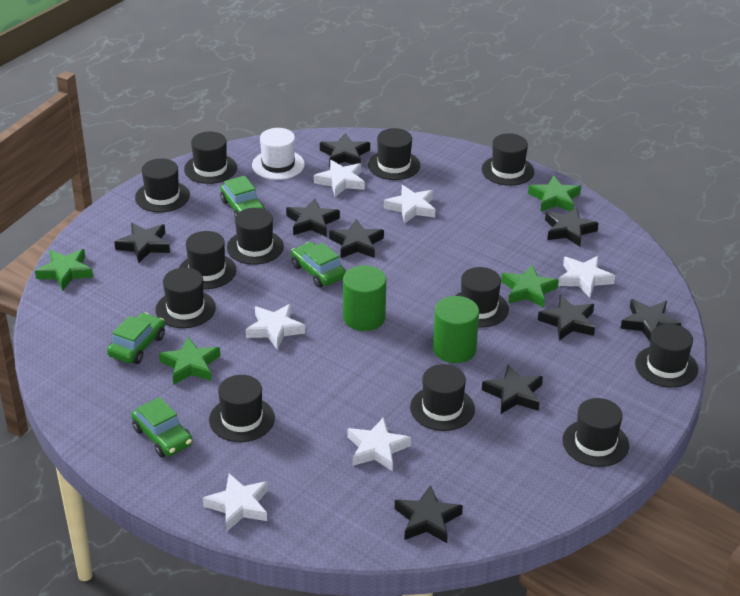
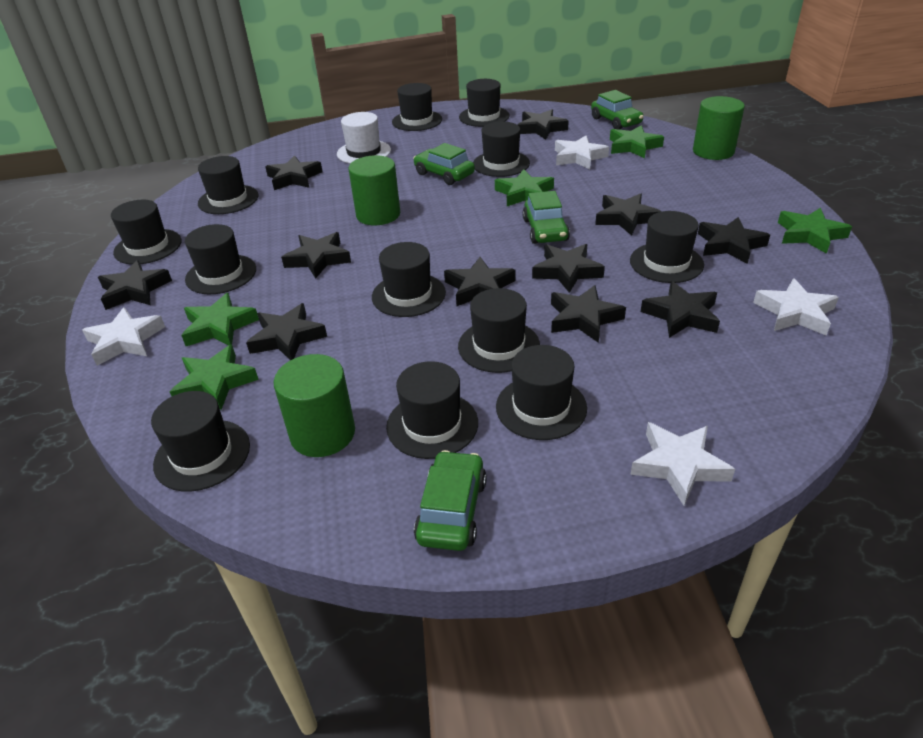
black star: 9 -> 11
green cylinder: 2 -> 3
green star: 4 -> 5
white star: 6 -> 4

